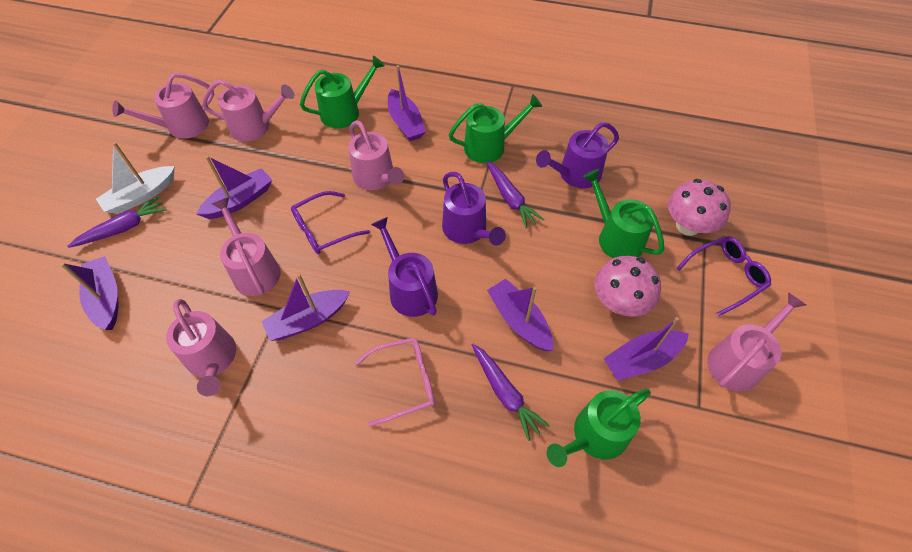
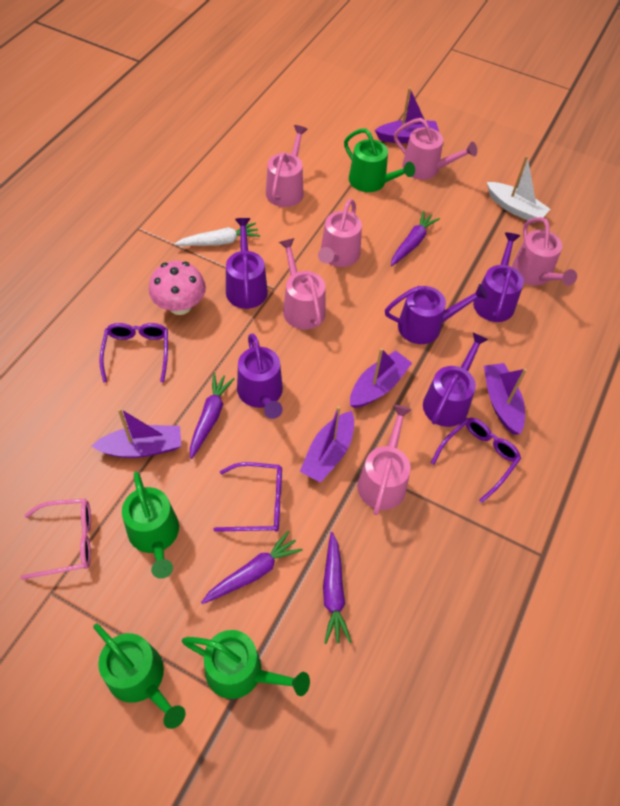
pink mushroom: 2 -> 1
purple boat: 6 -> 5
purple carrot: 3 -> 4
purple glasses: 2 -> 3
purple watering can: 3 -> 5
white carrot: 0 -> 1

